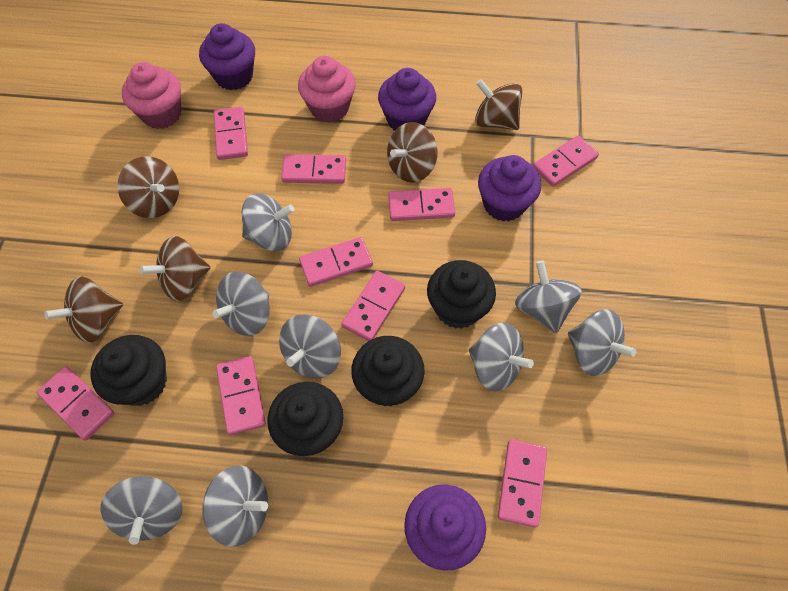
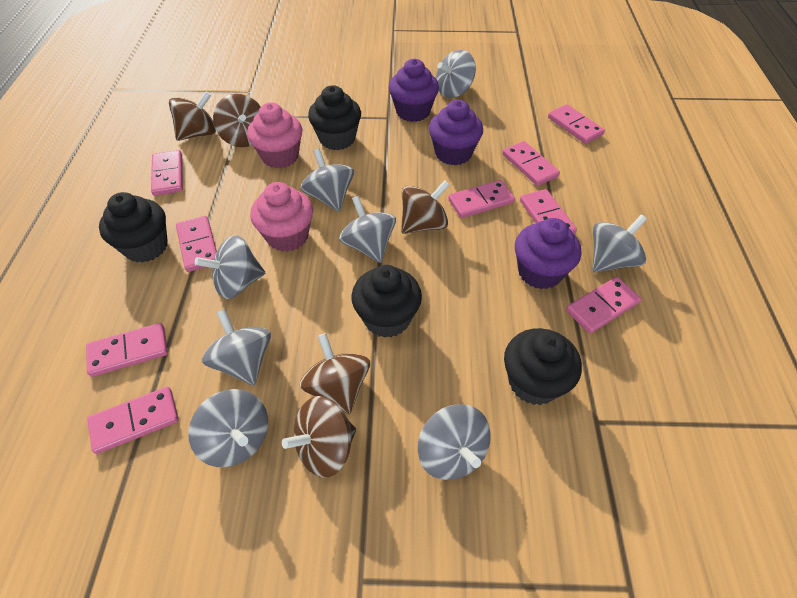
purple cupcake: 4 -> 3

